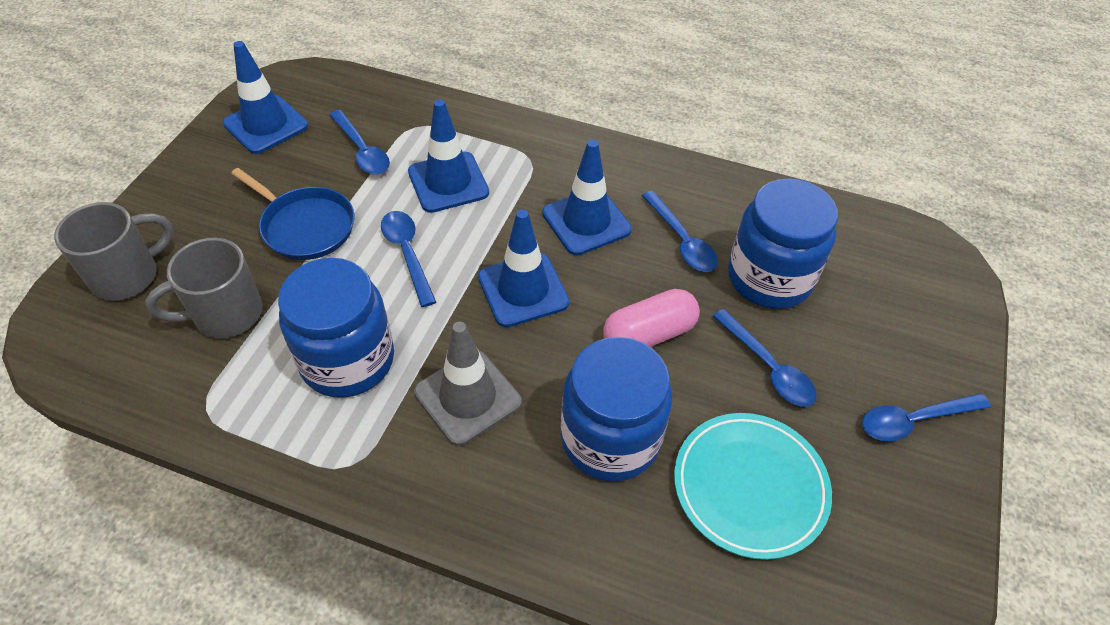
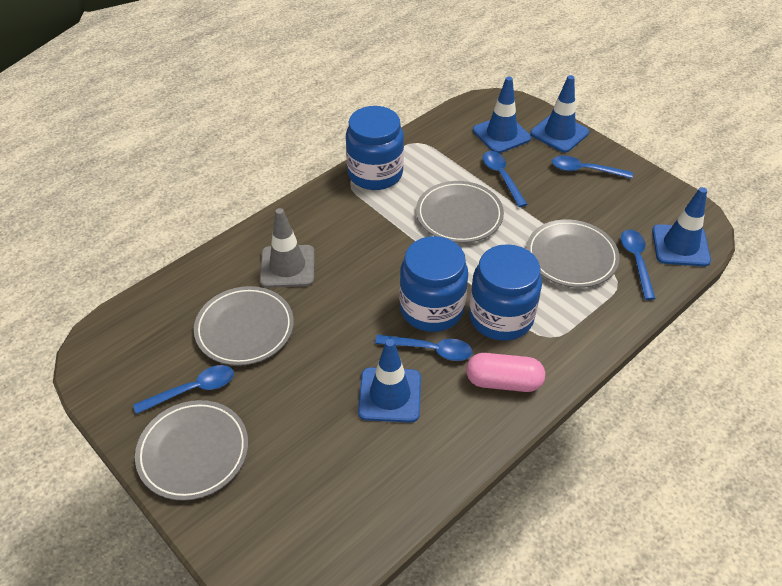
blue pan: 1 -> 0
grey mug: 2 -> 0
grey plate: 0 -> 4
turquoise plate: 1 -> 0

